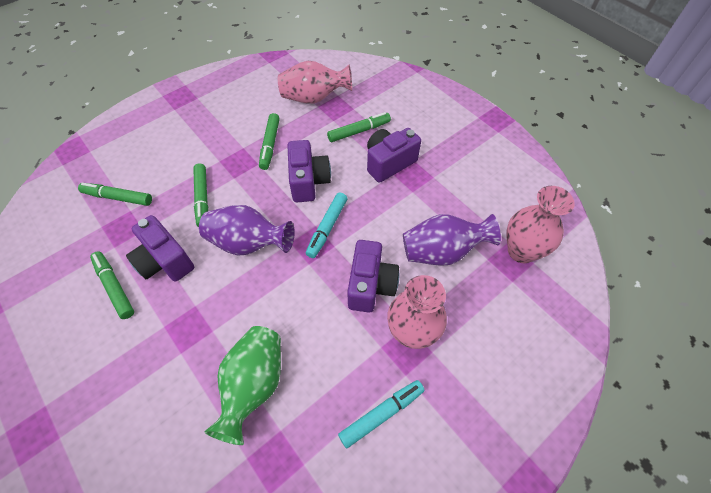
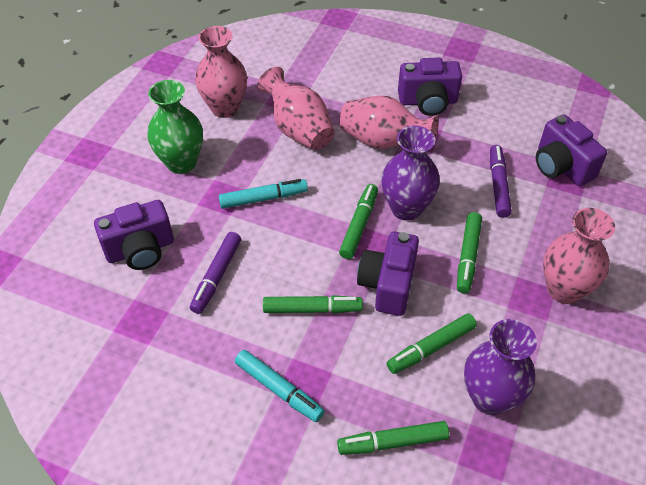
pink vase: 3 -> 4
purple marker: 0 -> 2

